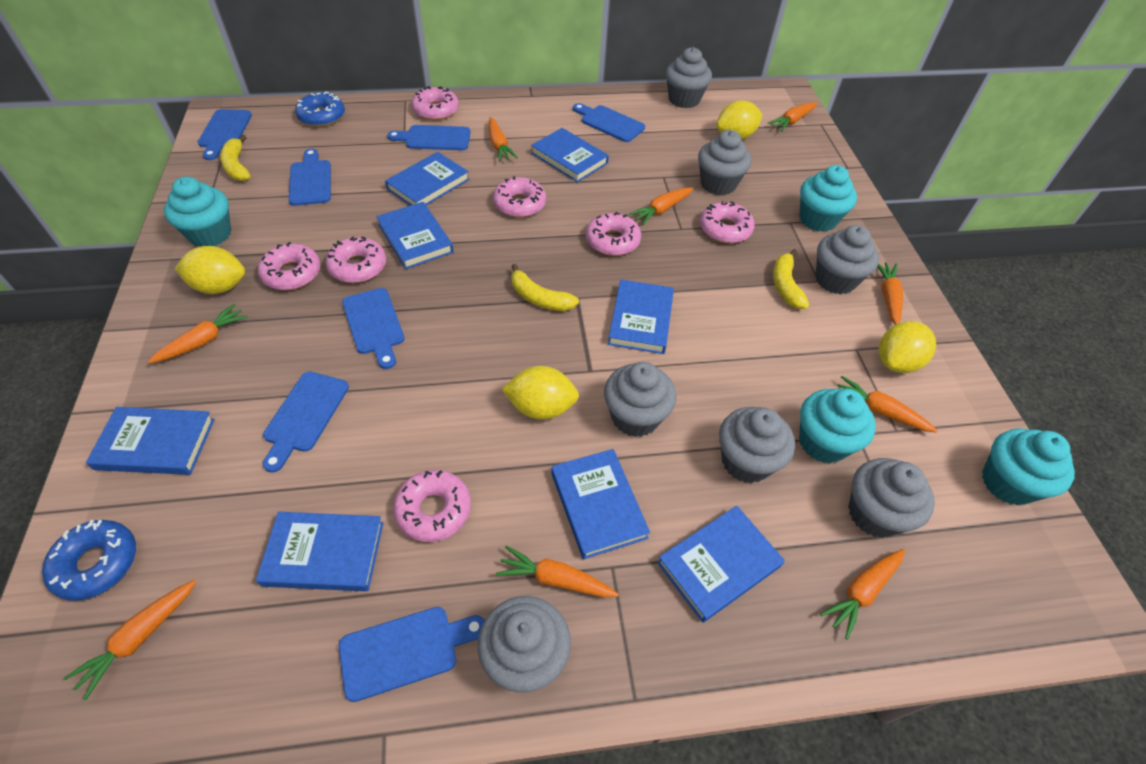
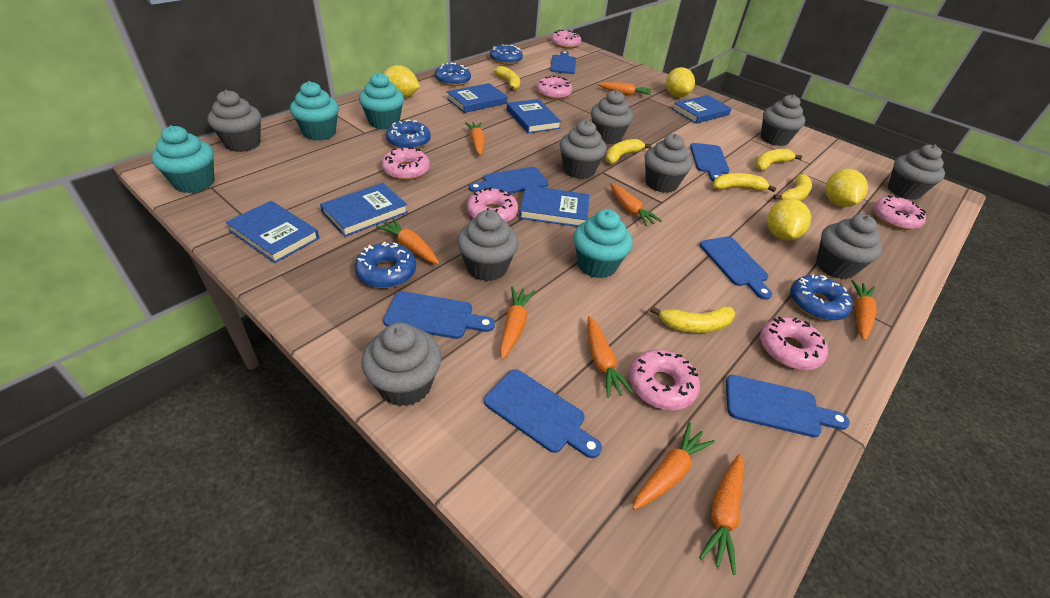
blue book: 8 -> 6
blue donut: 2 -> 5
grey cupcake: 7 -> 9
yellow banana: 3 -> 6

